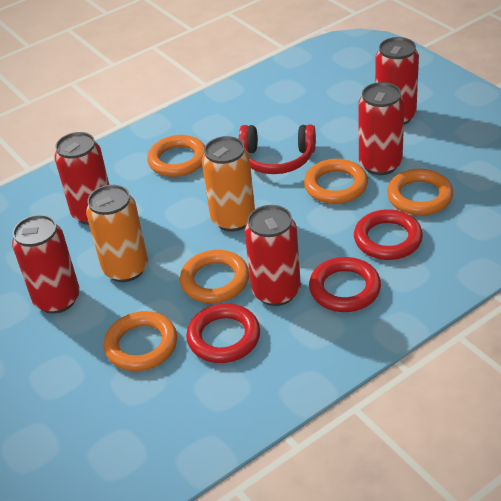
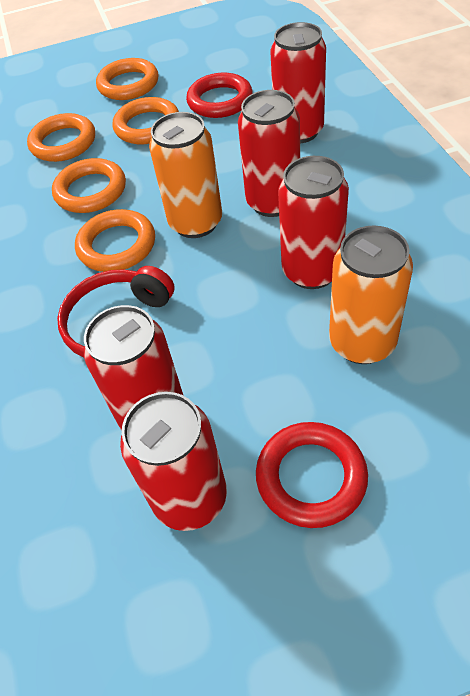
red ring: 3 -> 2

